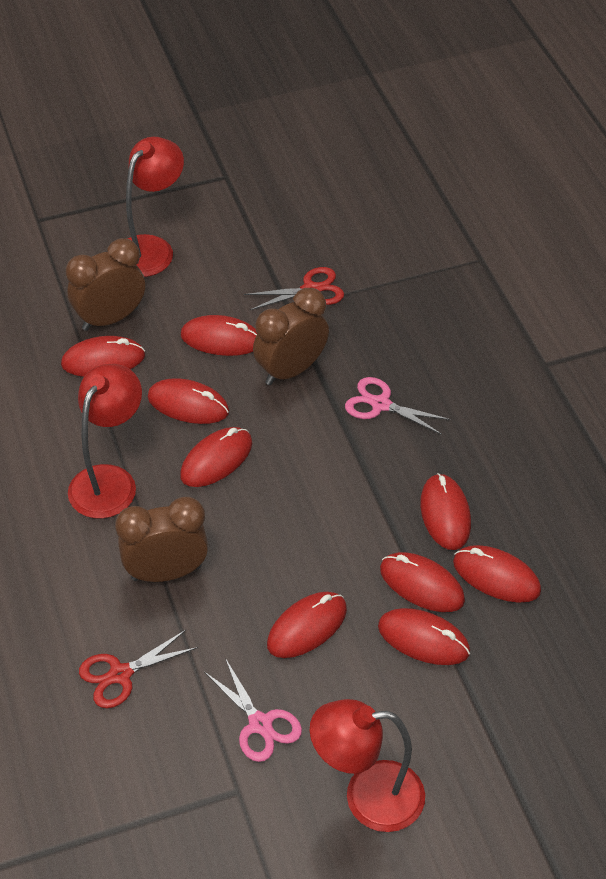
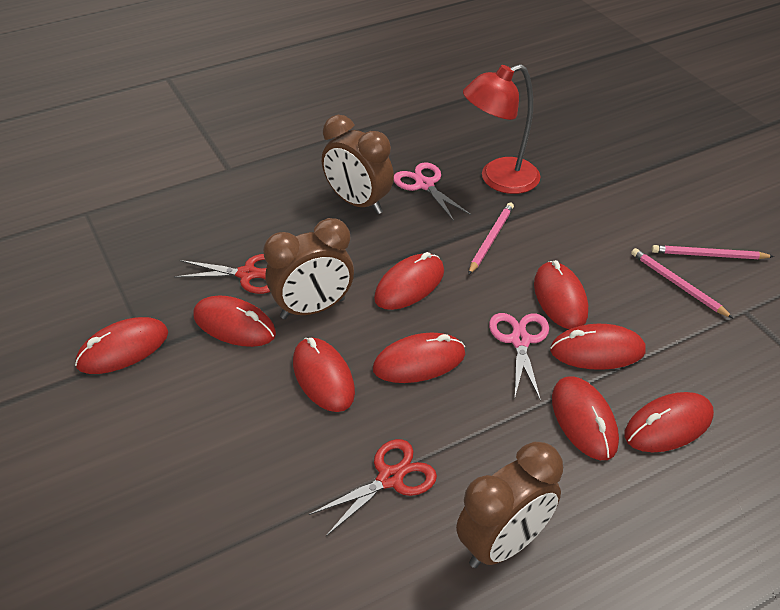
pink pencil: 0 -> 3
red lamp: 3 -> 1

